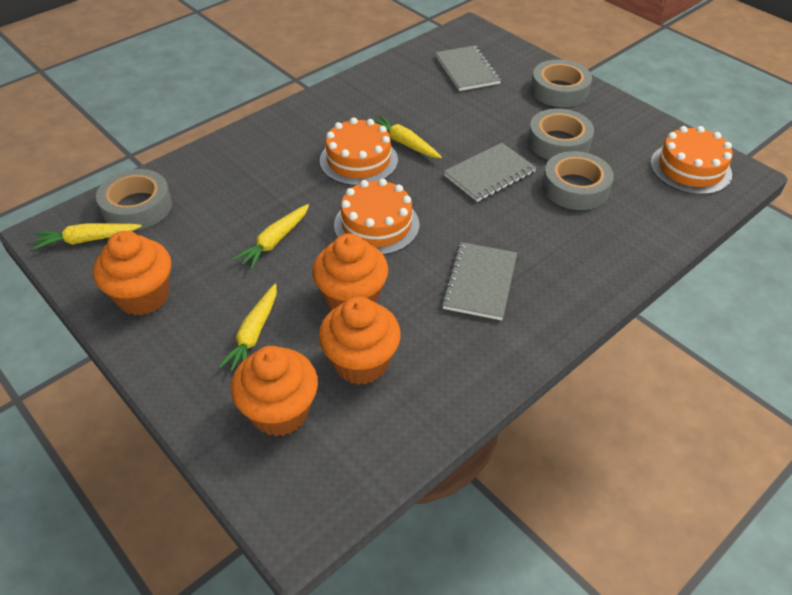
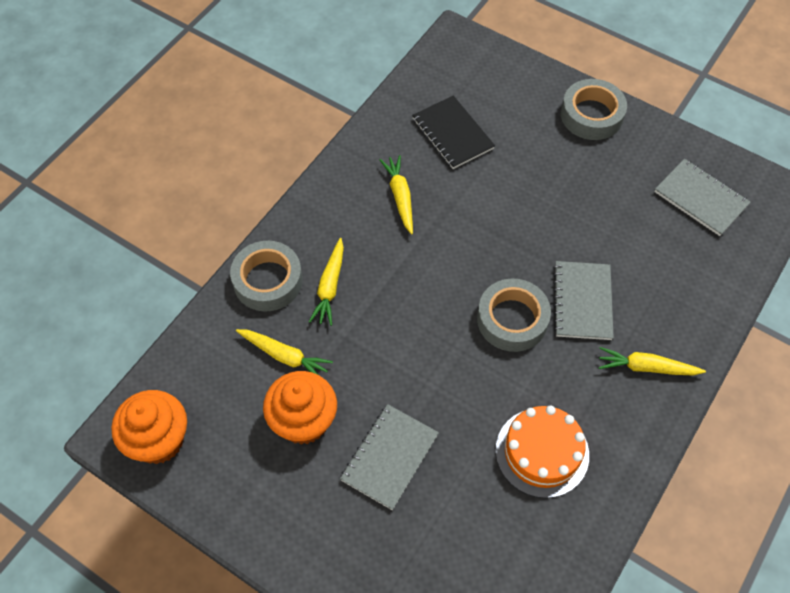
black notebook: 0 -> 1
grey tape: 4 -> 3
orange cake: 3 -> 1
orange cupcake: 4 -> 2

